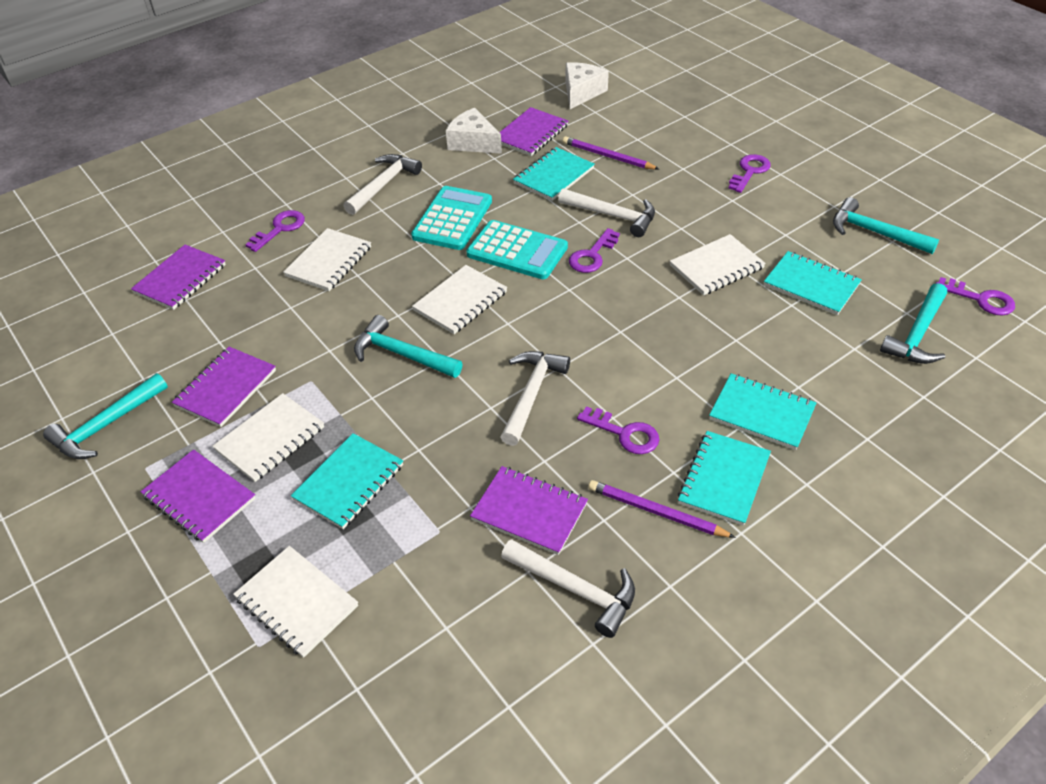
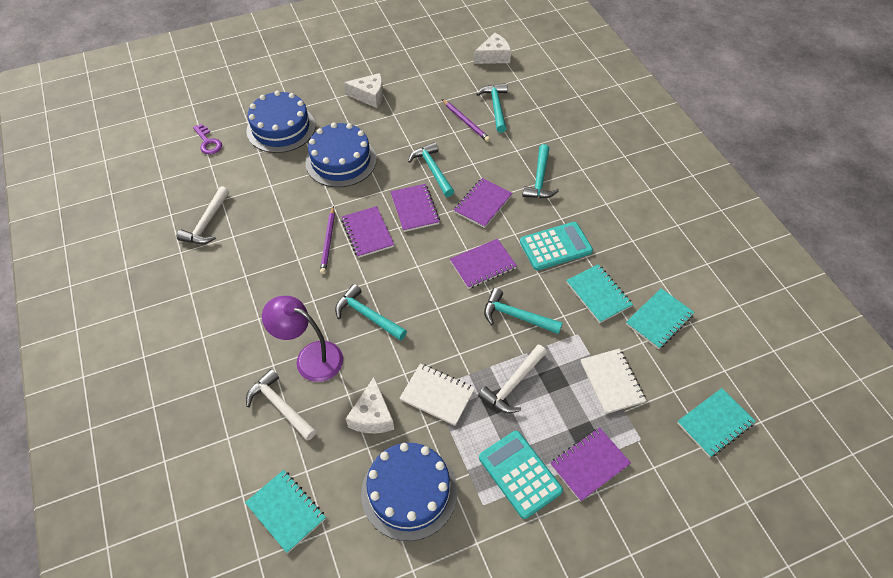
blue cake: 0 -> 3
purple key: 5 -> 1
purple lamp: 0 -> 1
turquoise hammer: 4 -> 5
turquoise notebook: 5 -> 4
white cheese: 2 -> 3
white hammer: 4 -> 3
white notebook: 5 -> 2

